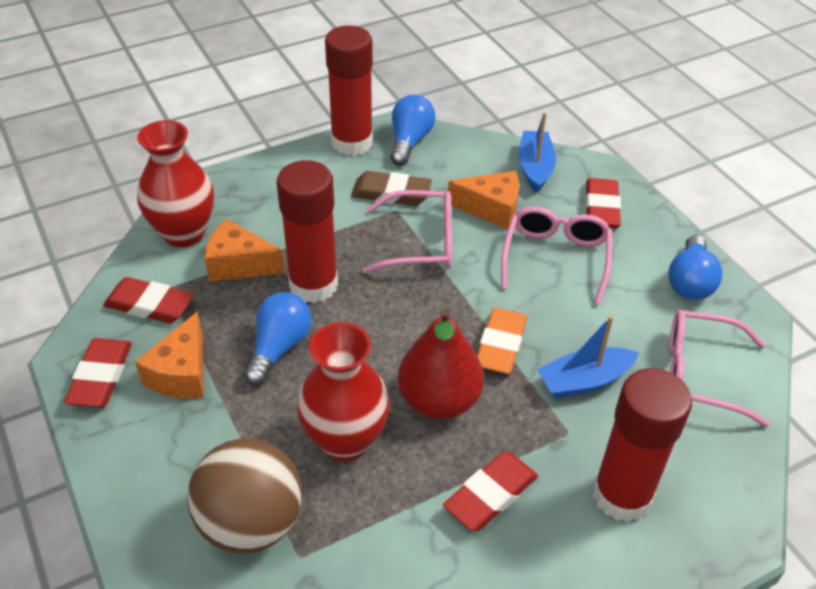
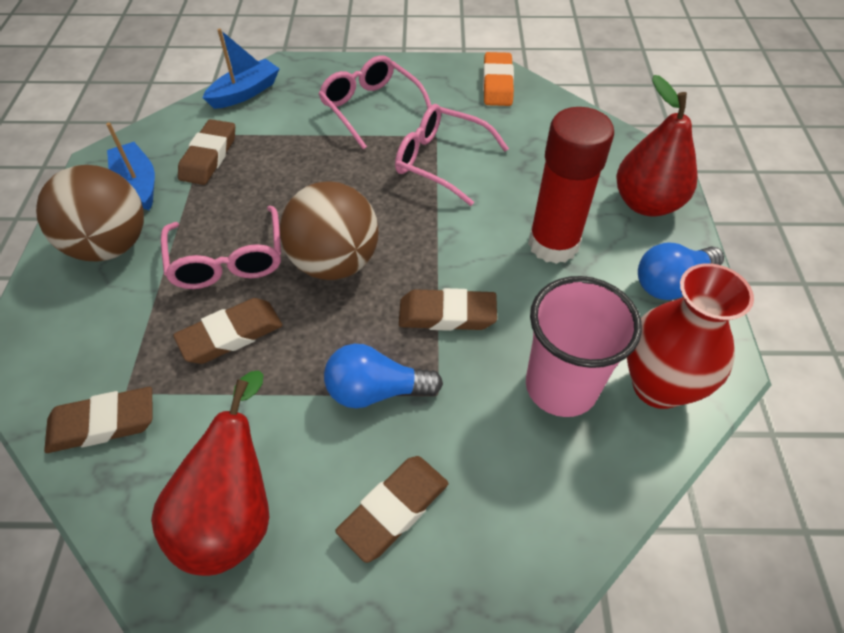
blue light bulb: 3 -> 2
brown ball: 1 -> 2
brown eraser: 1 -> 5
orange cheese: 3 -> 0
pink cup: 0 -> 1
red eraser: 4 -> 0
red glue stick: 3 -> 1
red pear: 1 -> 2
red vase: 2 -> 1

